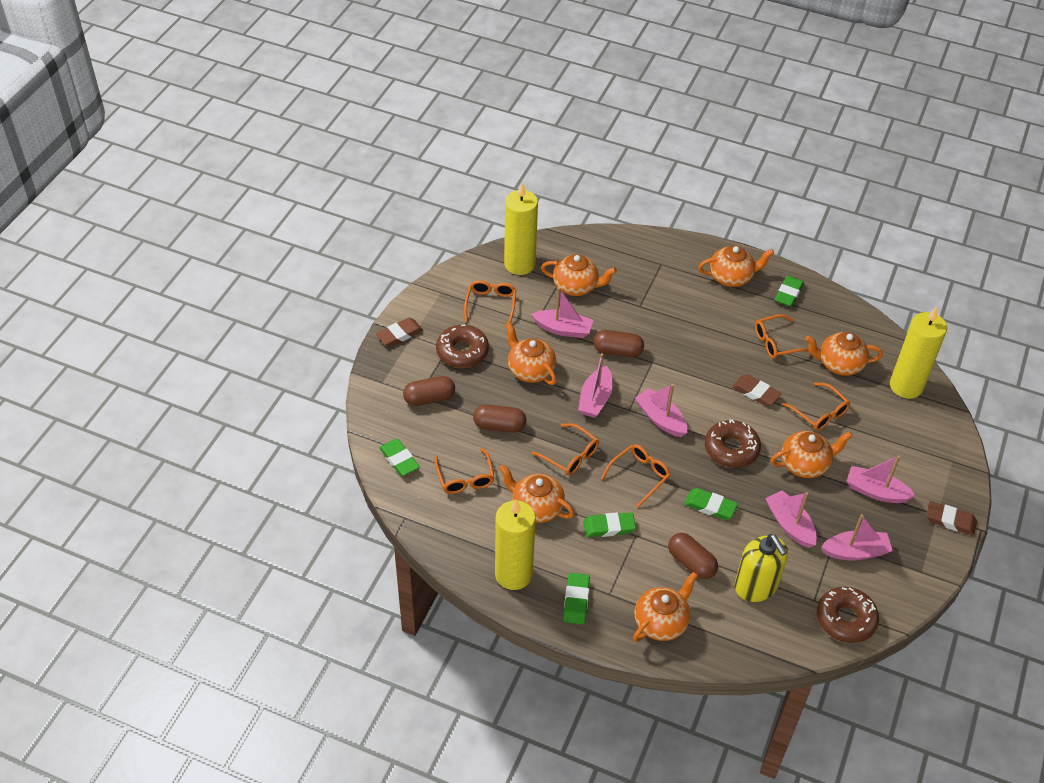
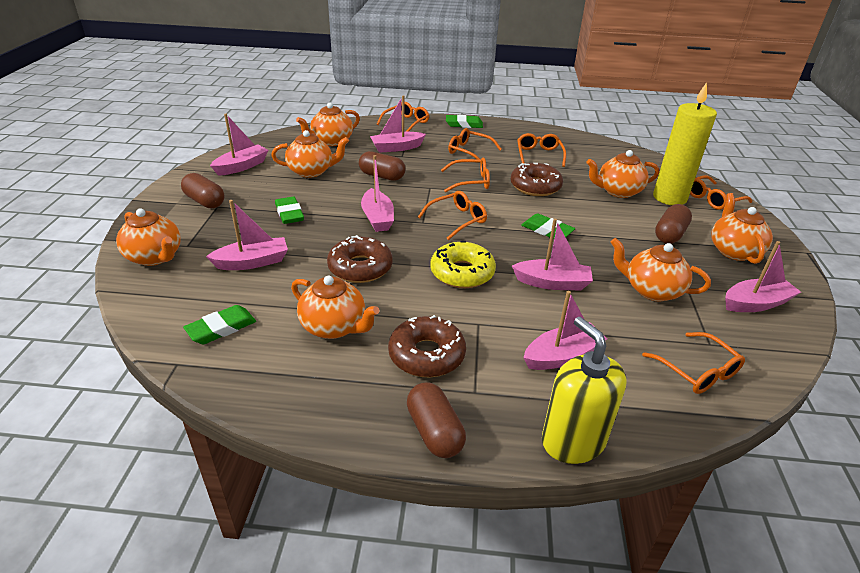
brown eraser: 3 -> 0
green eraser: 5 -> 4
orange glasses: 6 -> 7
pink boat: 6 -> 7
yellow candle: 3 -> 1
yellow donut: 0 -> 1

